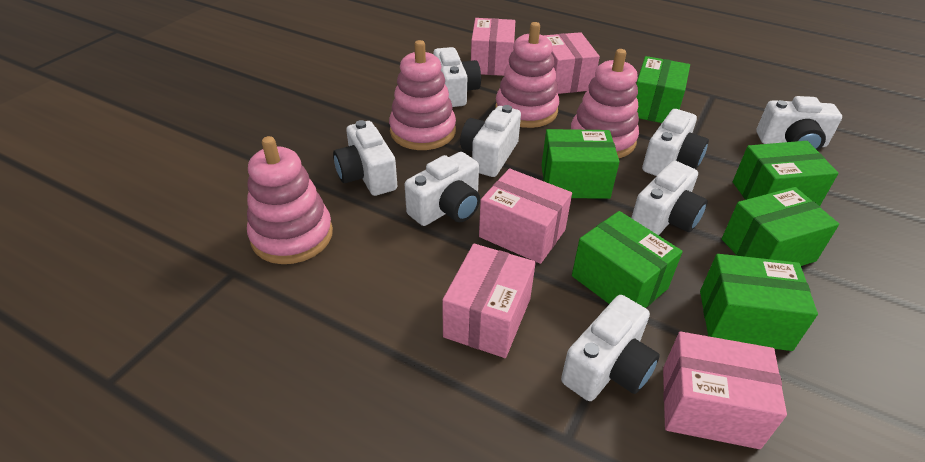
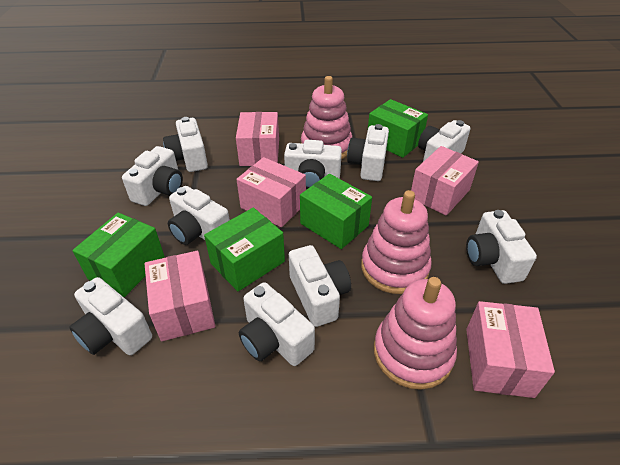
green box: 6 -> 4
pink stacking toy: 4 -> 3
white camera: 8 -> 10

